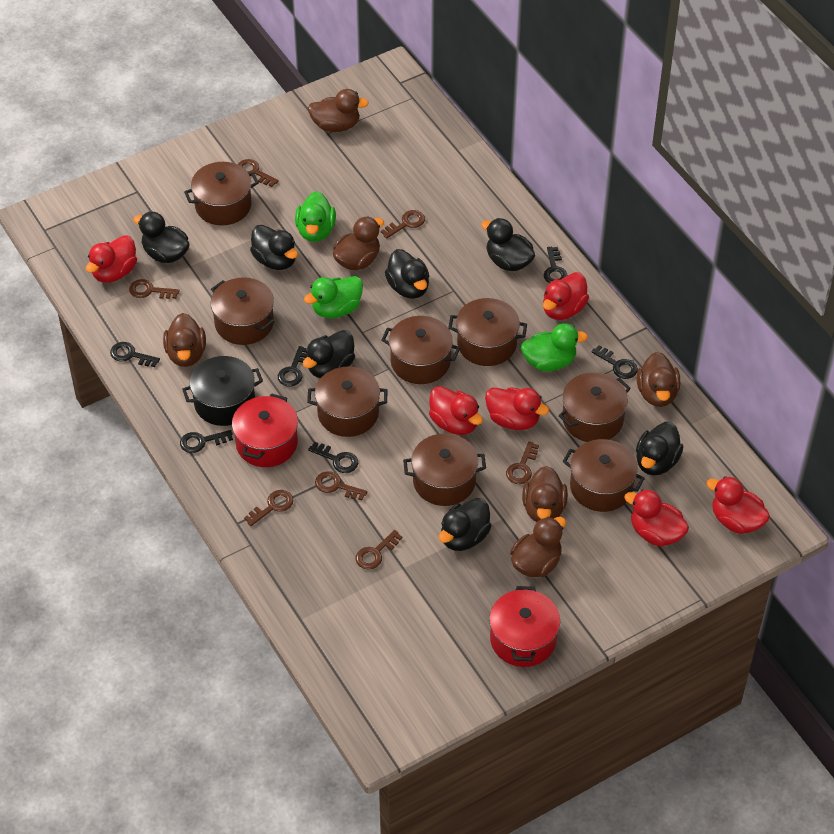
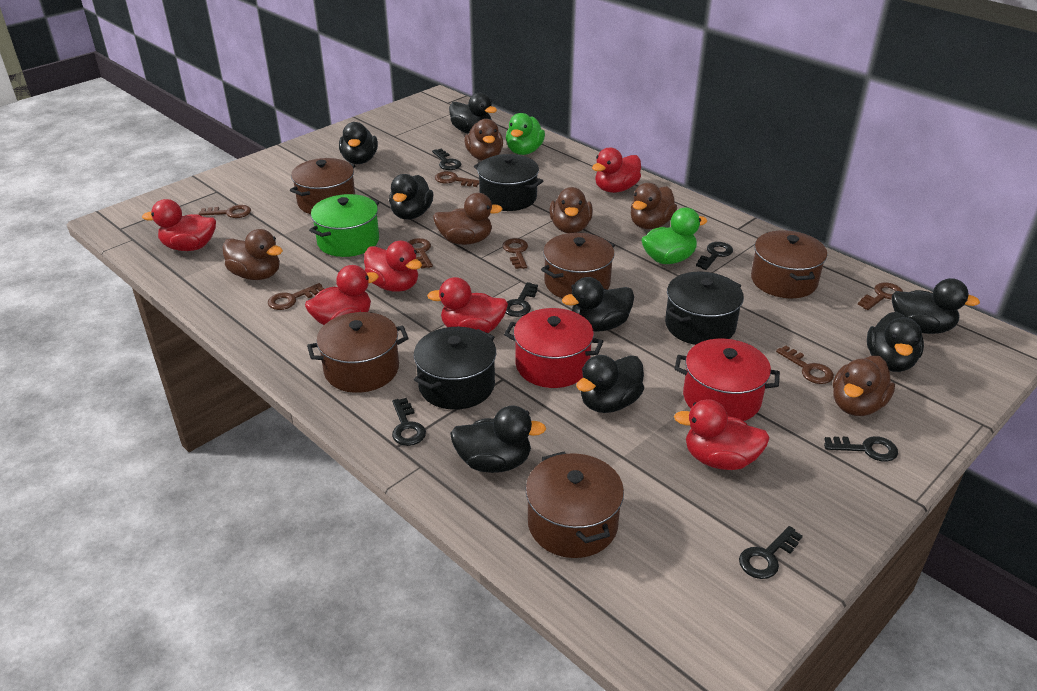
black duck: 7 -> 8
black pot: 1 -> 3
brown pot: 8 -> 5
green duck: 3 -> 2
green pot: 0 -> 1

